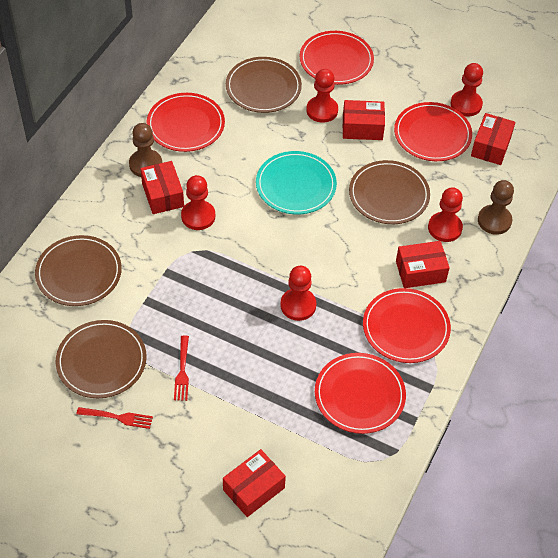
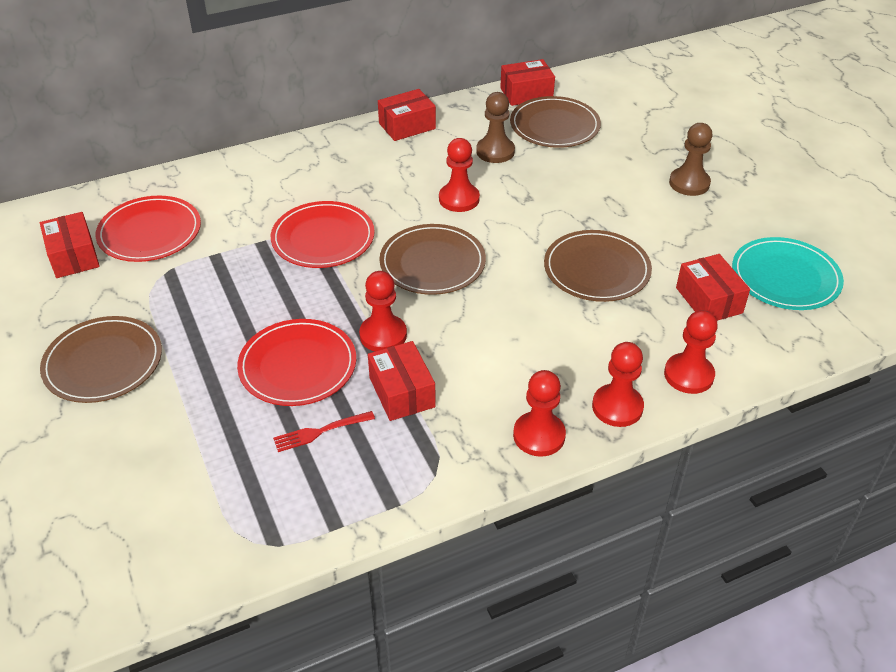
red fork: 2 -> 1
red plate: 5 -> 3

